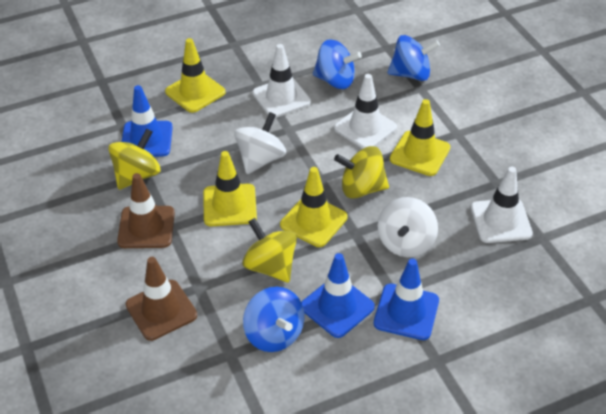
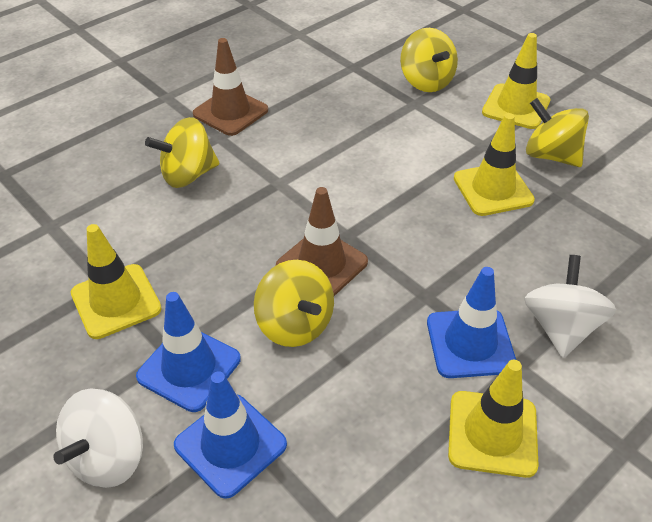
blue spinning top: 3 -> 0
white traffic cone: 3 -> 0
yellow spinning top: 3 -> 4

